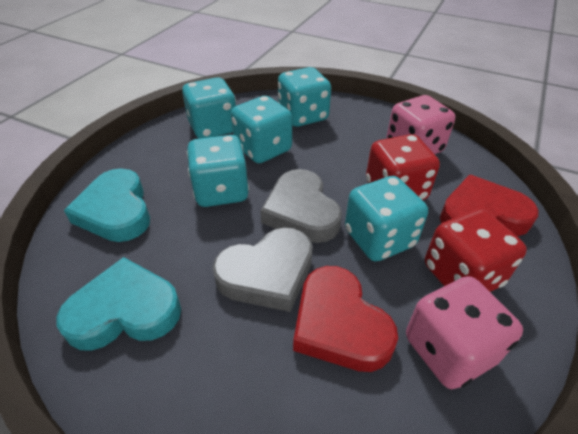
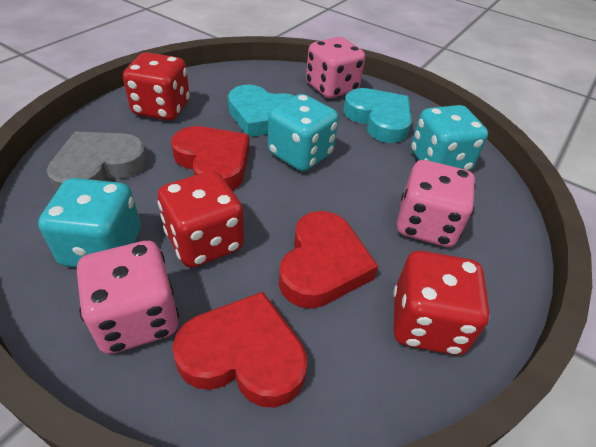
grey heart: 2 -> 1
pink dice: 2 -> 3
red dice: 2 -> 3
red heart: 2 -> 3
turquoise dice: 5 -> 3

